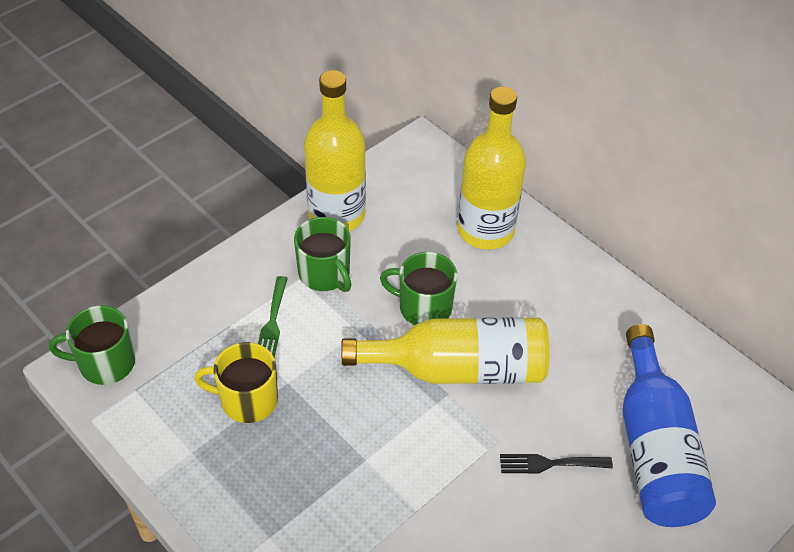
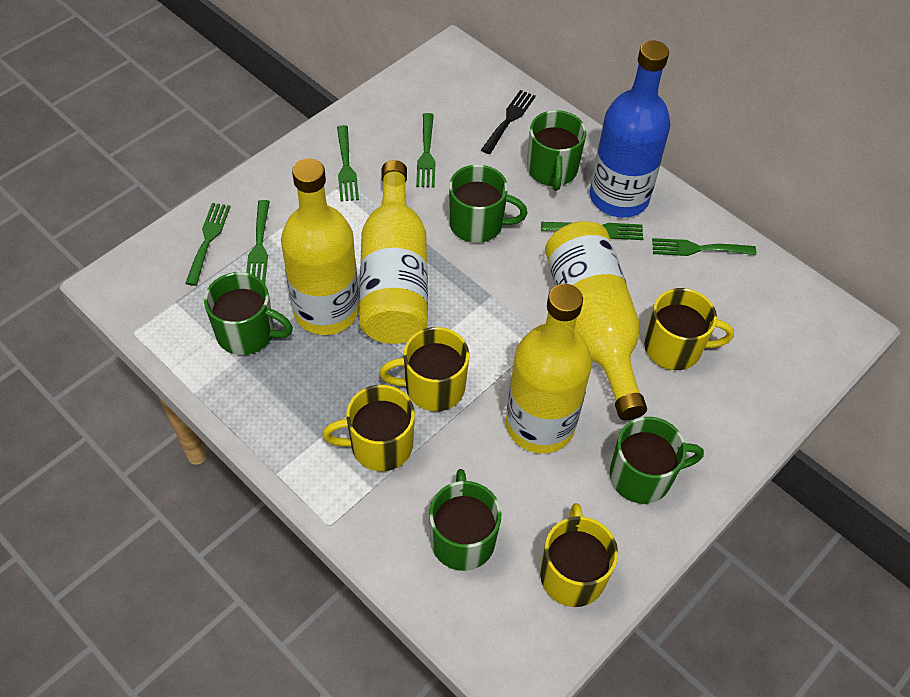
green fork: 1 -> 6
green mug: 3 -> 5
yellow bottle: 3 -> 4
yellow mug: 1 -> 4

